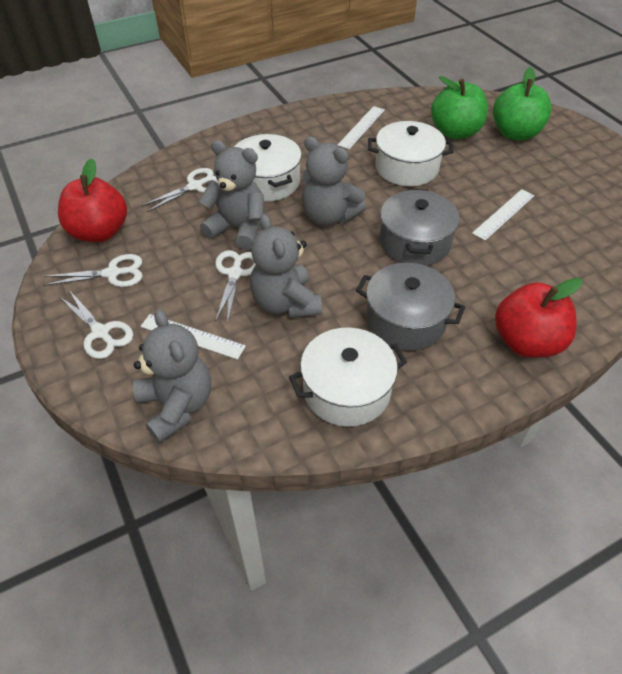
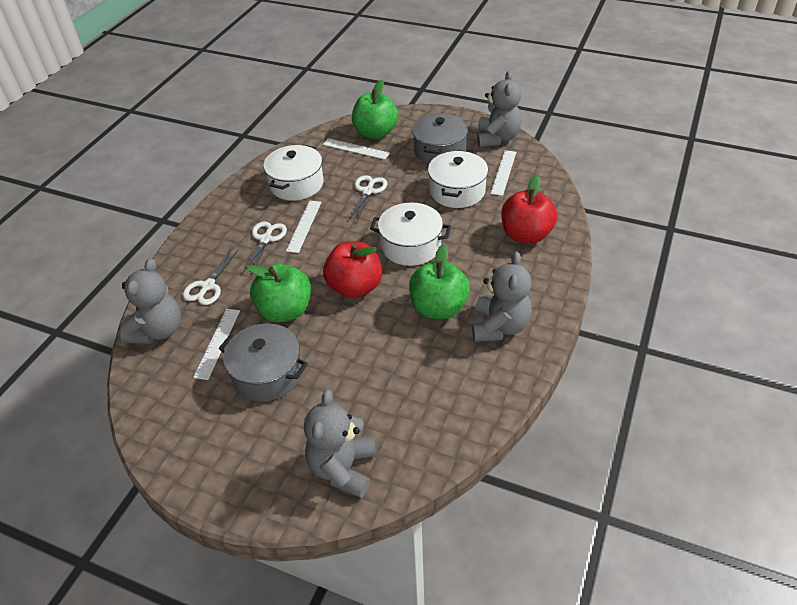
green apple: 2 -> 3
white ruler: 3 -> 4
white scissors: 4 -> 3

